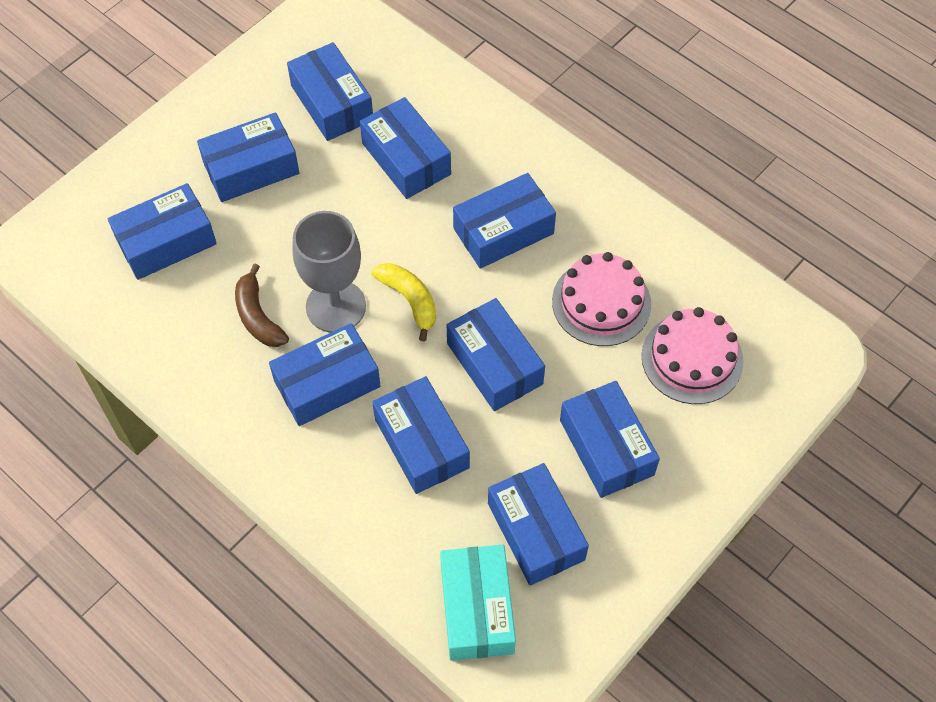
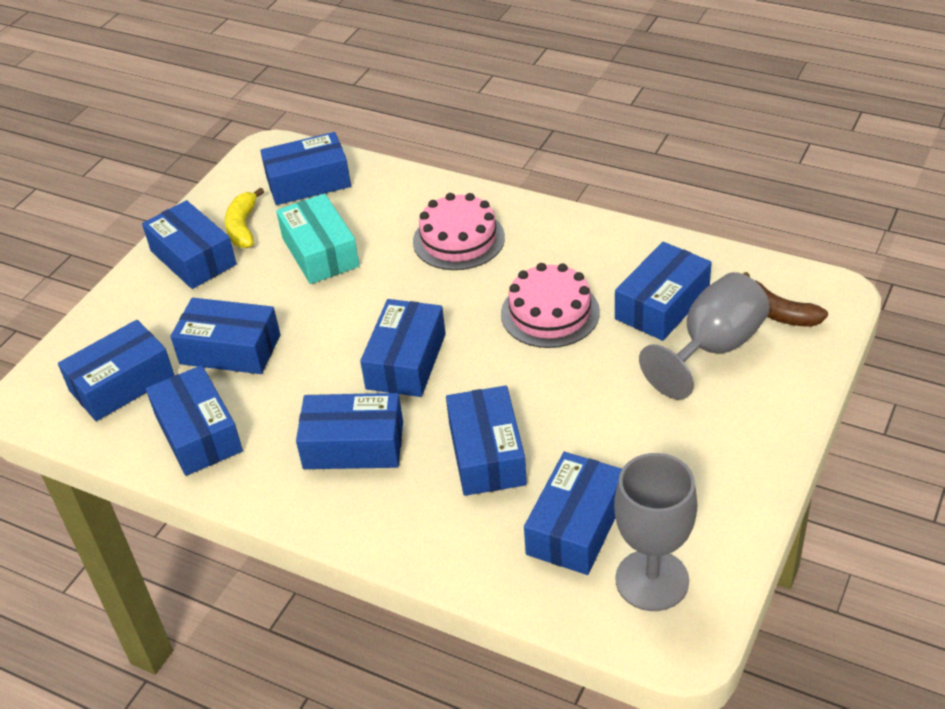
grey goblet: 1 -> 2

